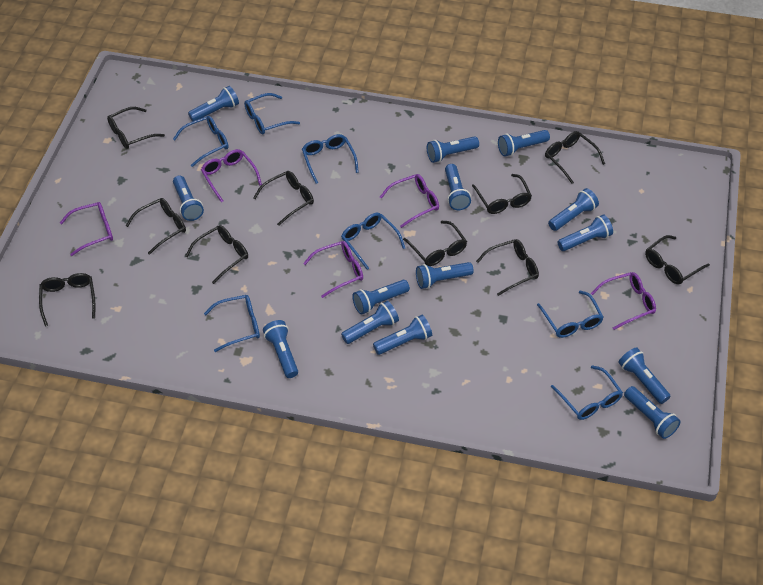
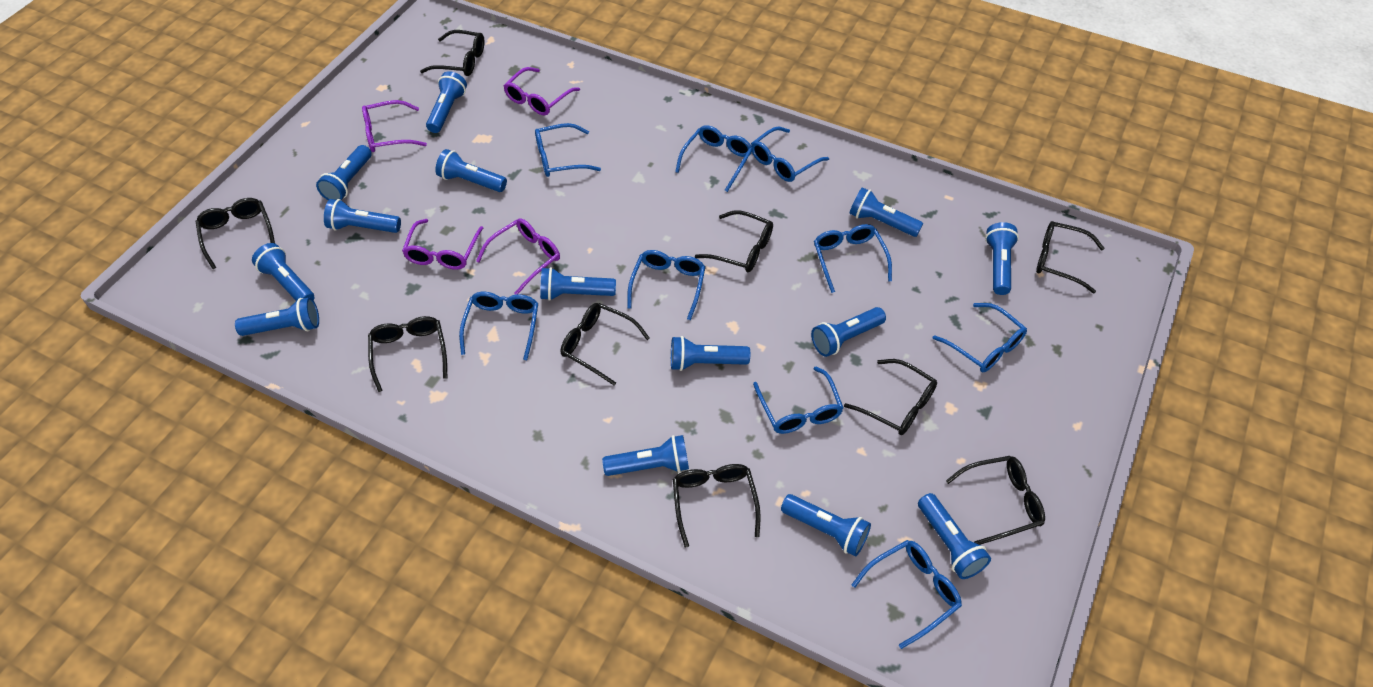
black glasses: 10 -> 9
blue glasses: 7 -> 9
purple glasses: 5 -> 4

